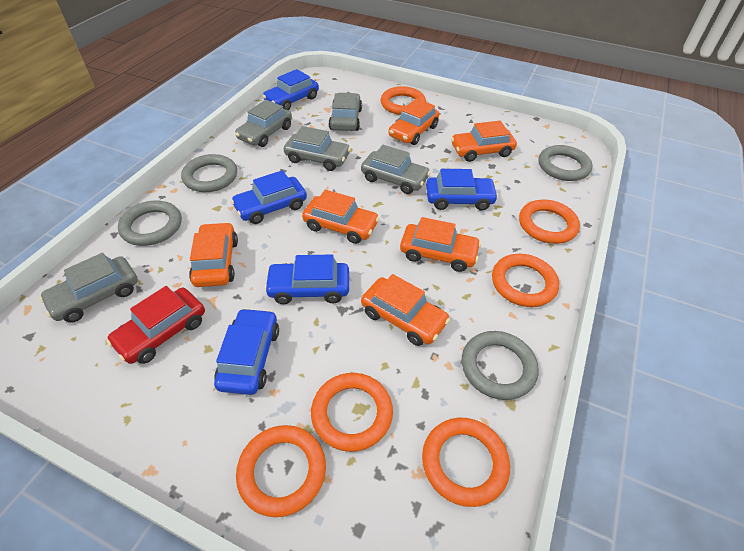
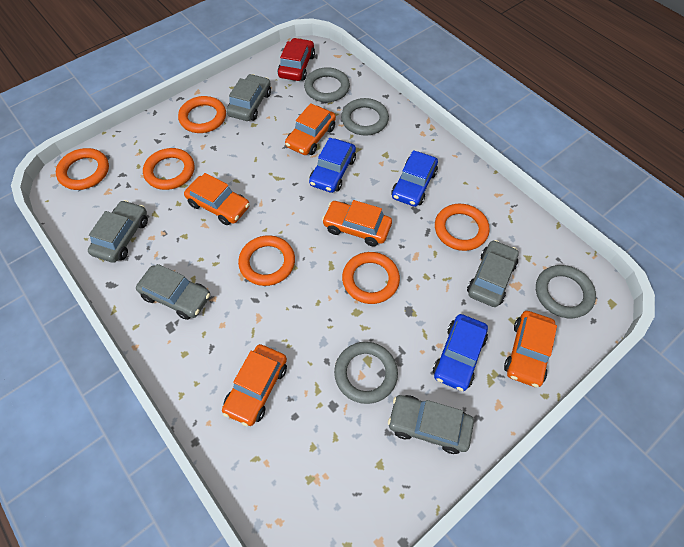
blue car: 5 -> 3
orange car: 6 -> 5

